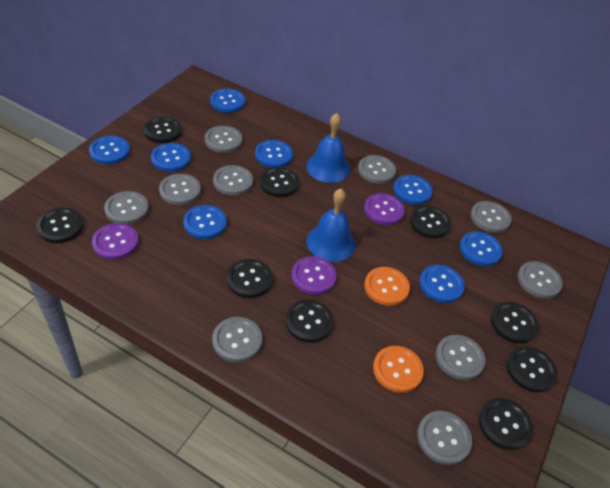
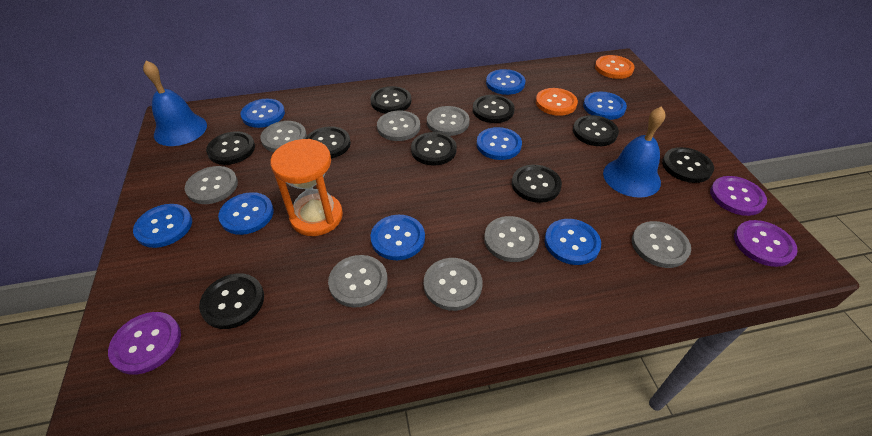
grey button: 10 -> 8
orange hourglass: 0 -> 1

